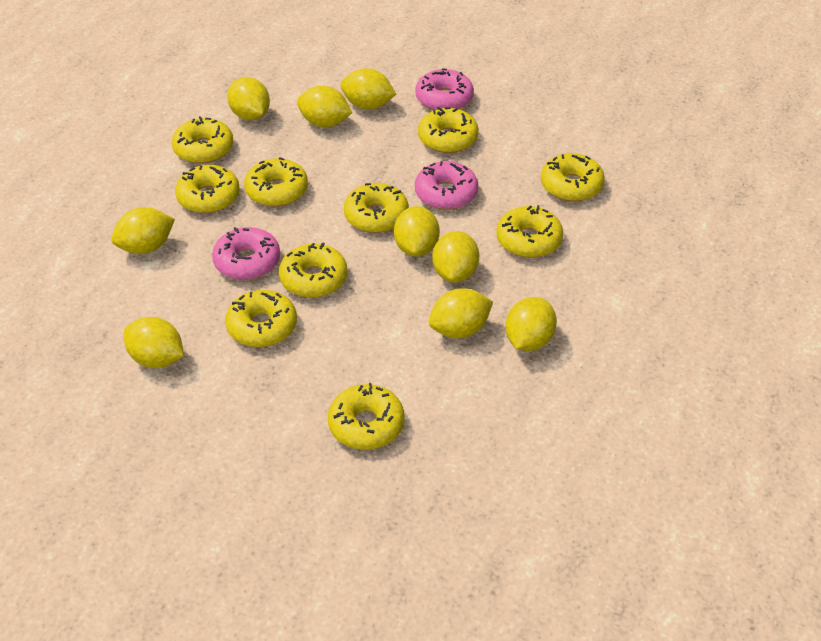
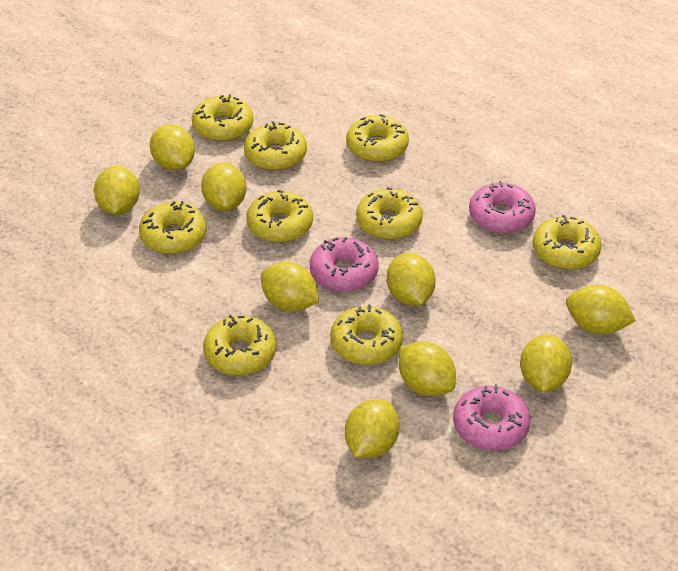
yellow donut: 10 -> 9

